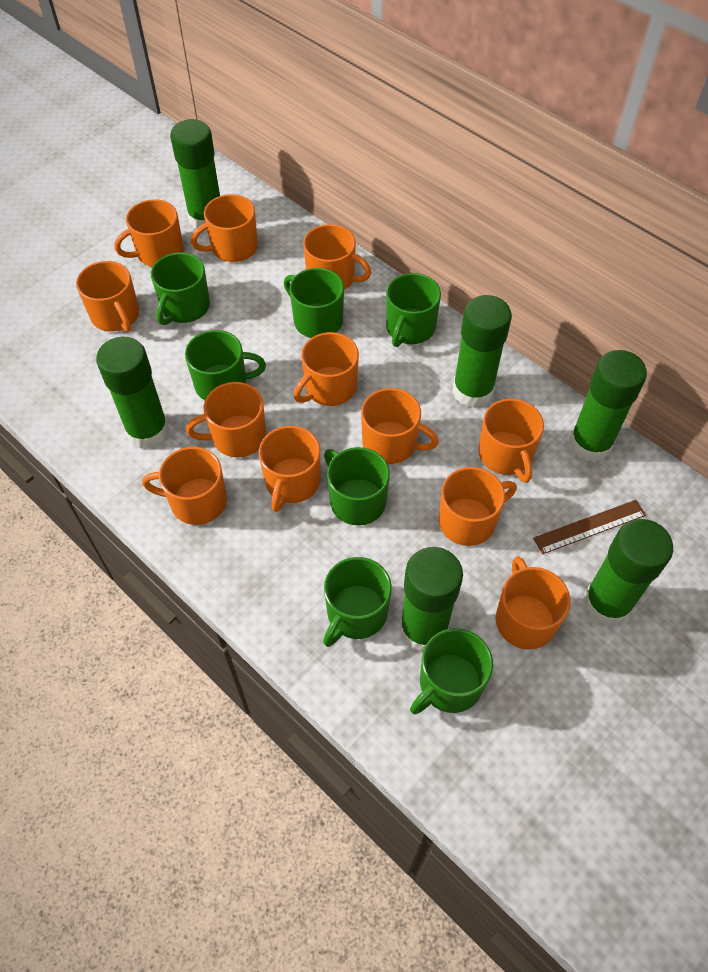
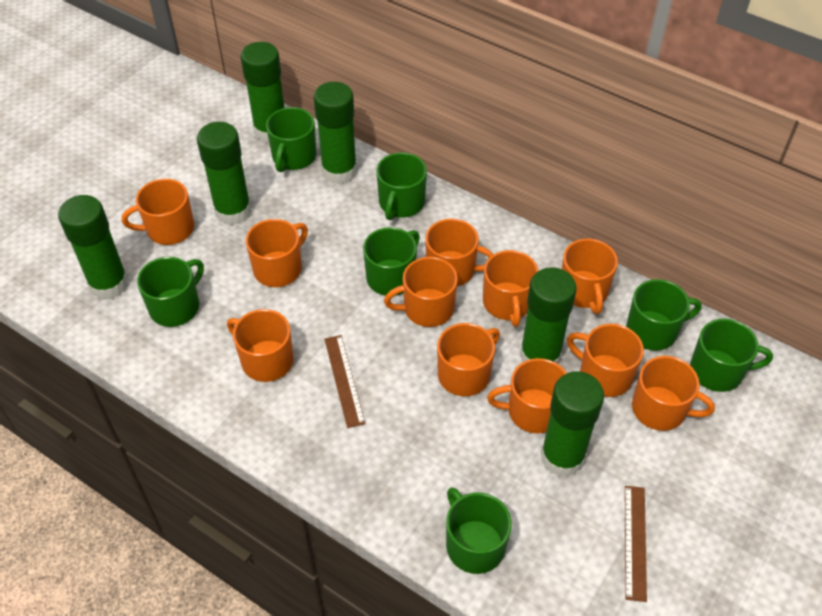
brown ruler: 1 -> 2
orange mug: 12 -> 11

